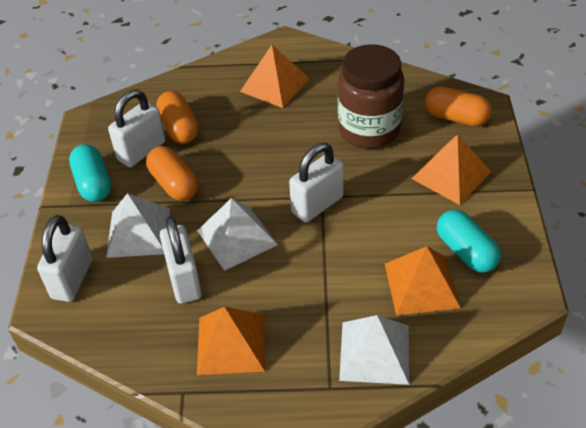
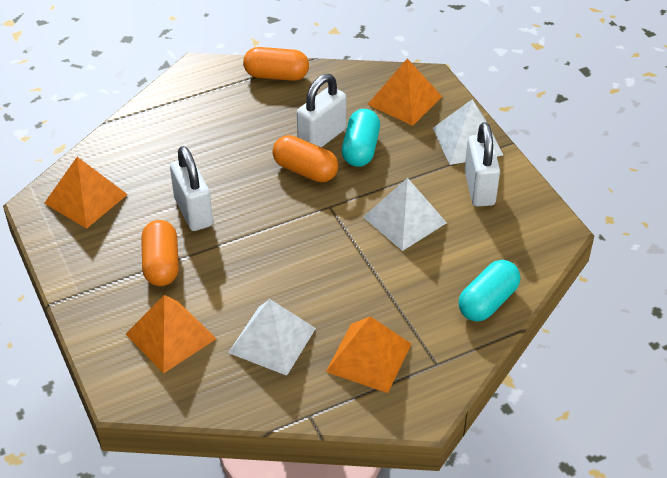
brown jar: 1 -> 0
white padlock: 4 -> 3

